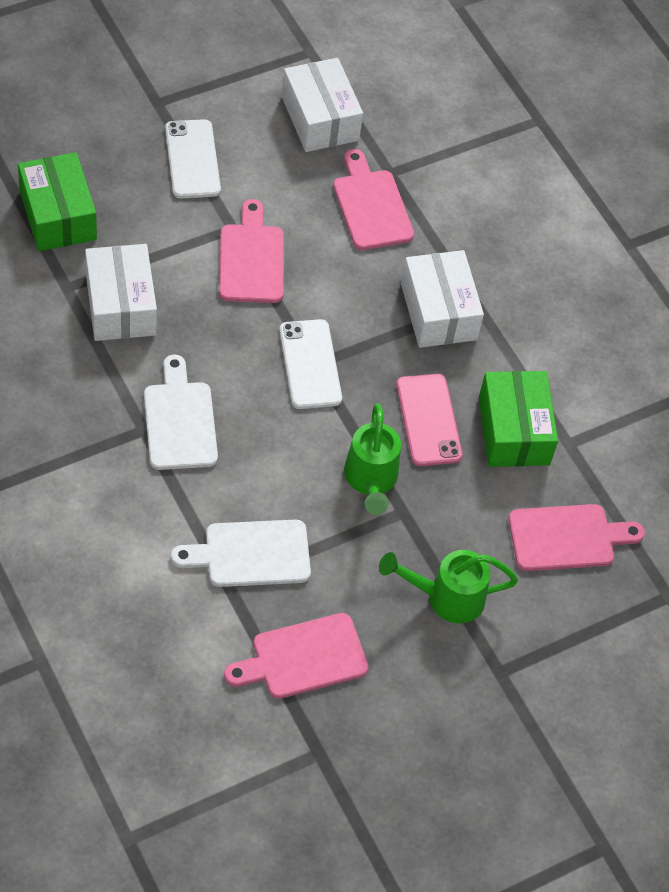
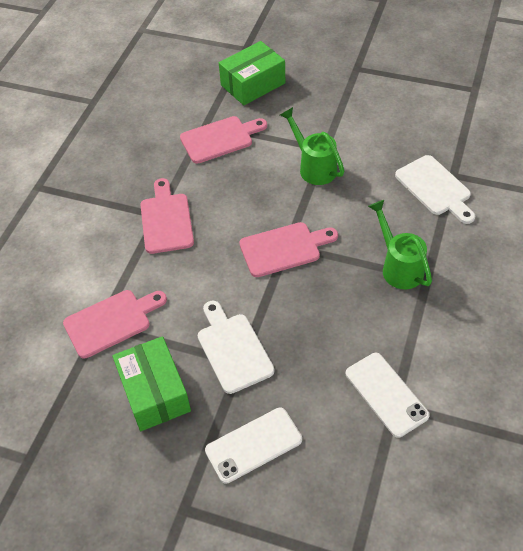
pink phone: 1 -> 0
white box: 3 -> 0

